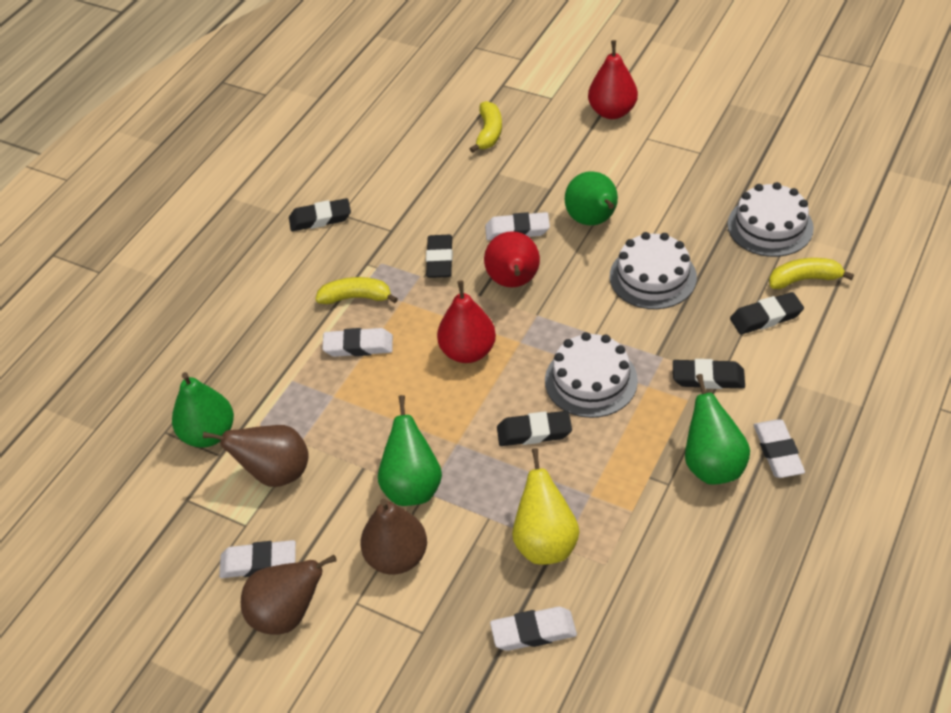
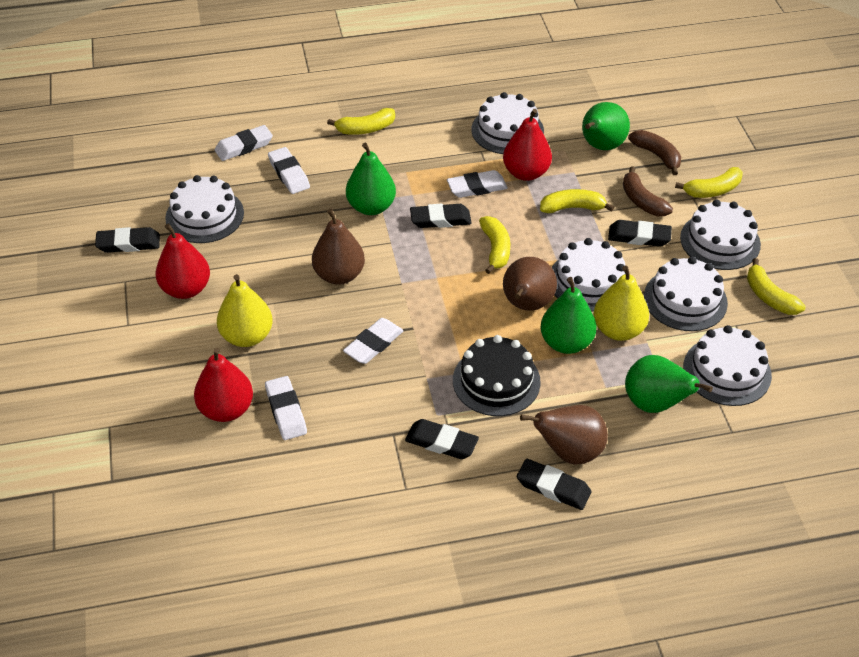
black cake: 0 -> 1
brown banana: 0 -> 2
white cake: 3 -> 6
yellow banana: 3 -> 5
yellow pear: 1 -> 2

